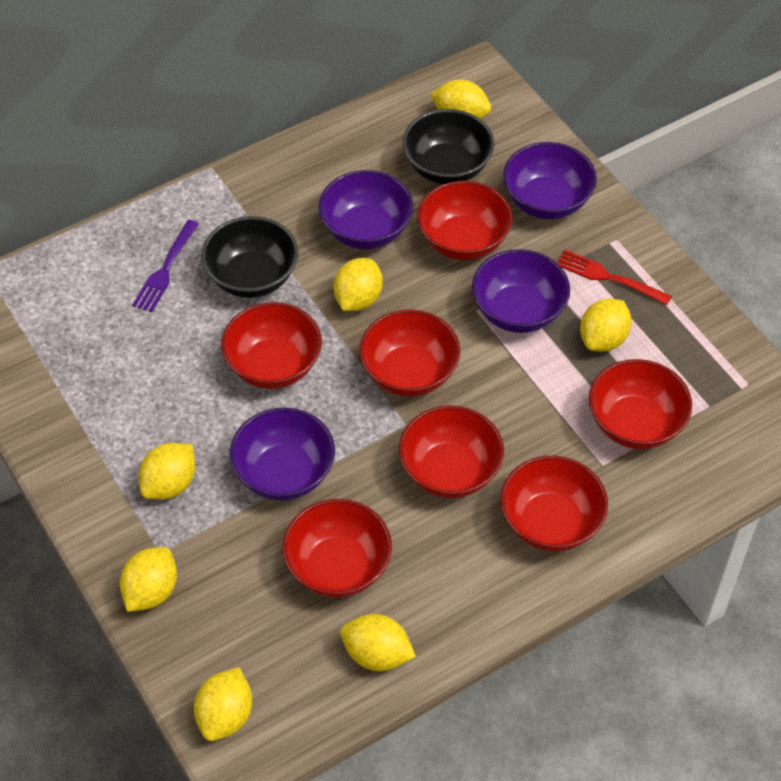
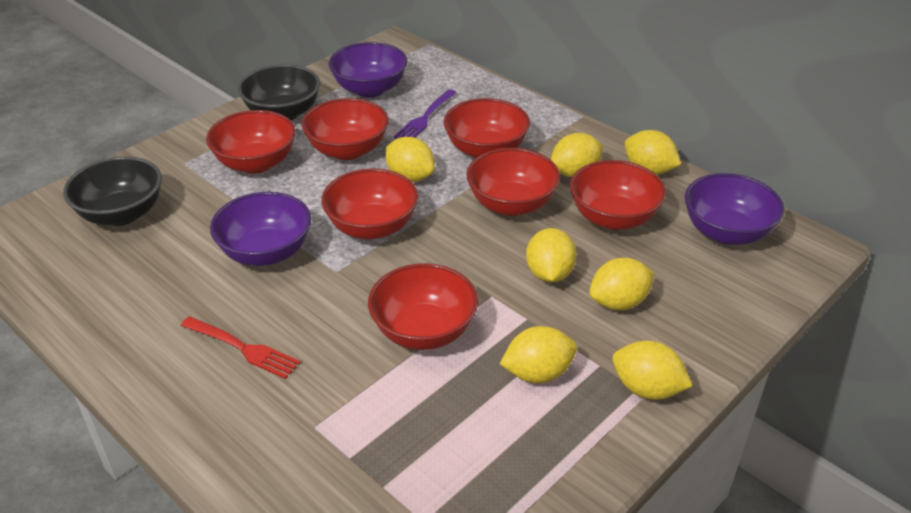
purple bowl: 4 -> 3

